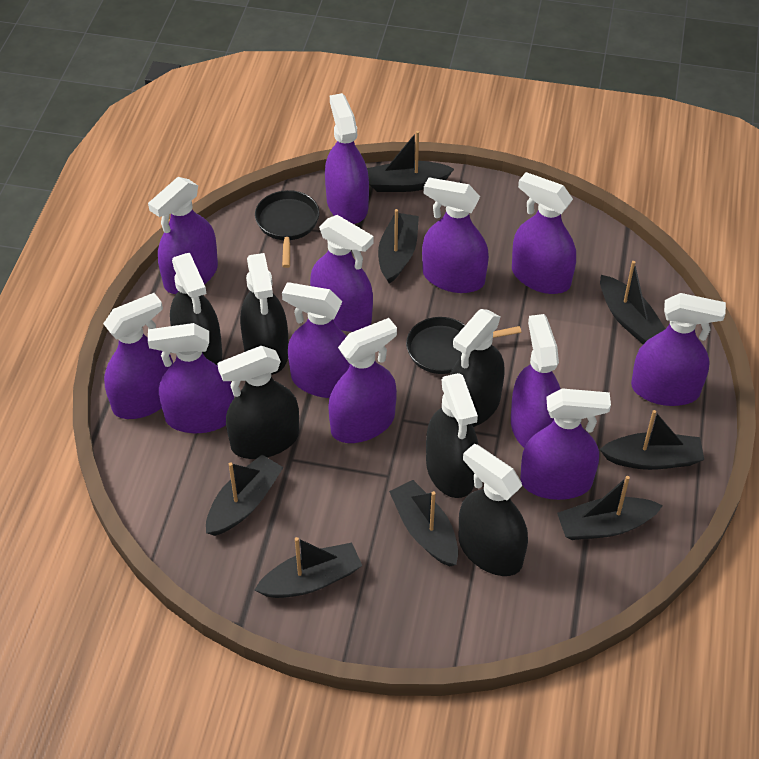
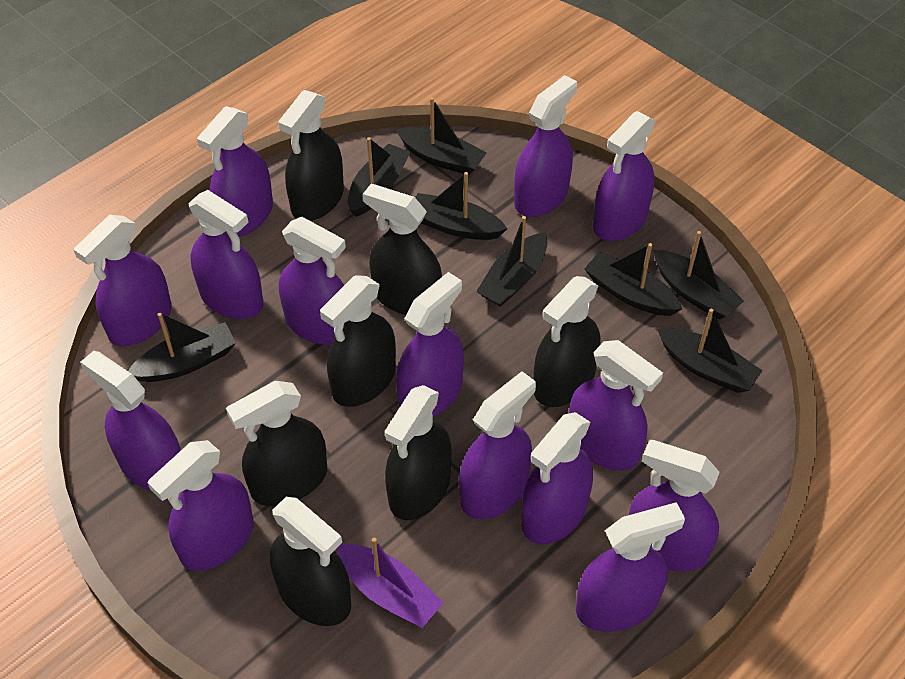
black pan: 2 -> 0
black spray bottle: 6 -> 7
purple boat: 0 -> 1
purple spray bottle: 12 -> 14

